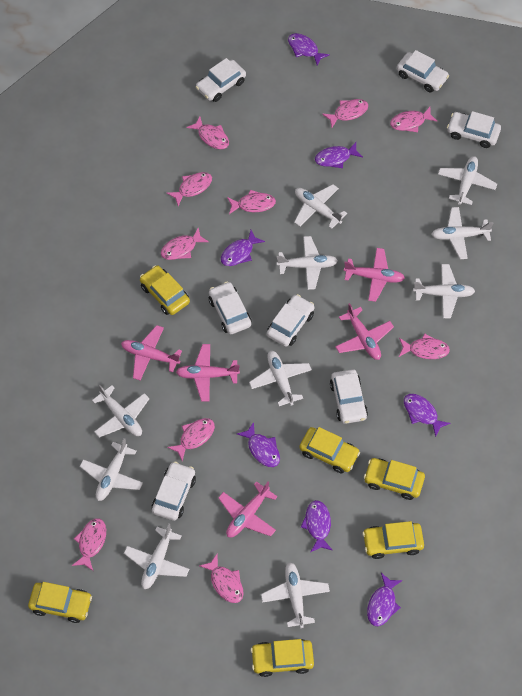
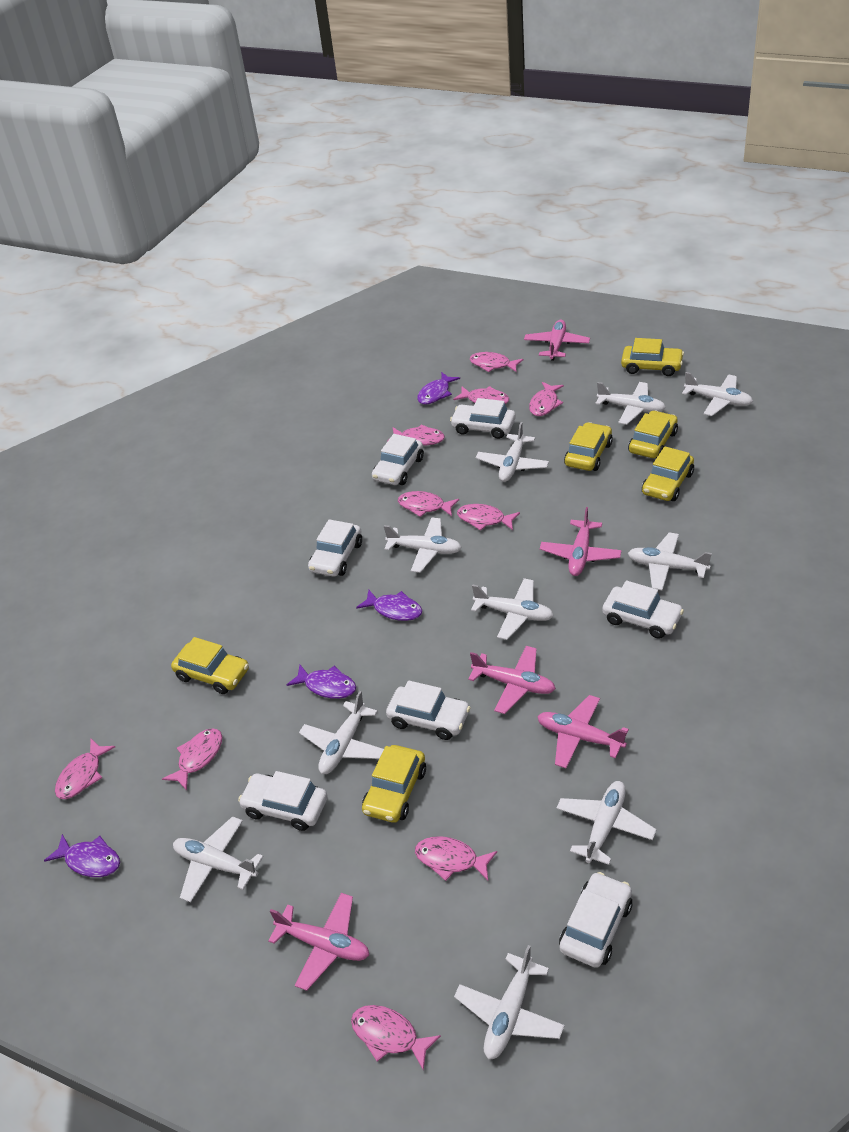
purple fish: 7 -> 4

